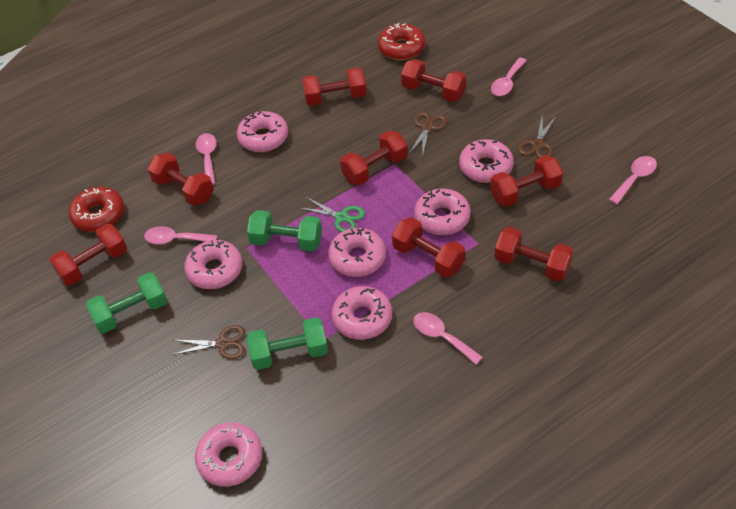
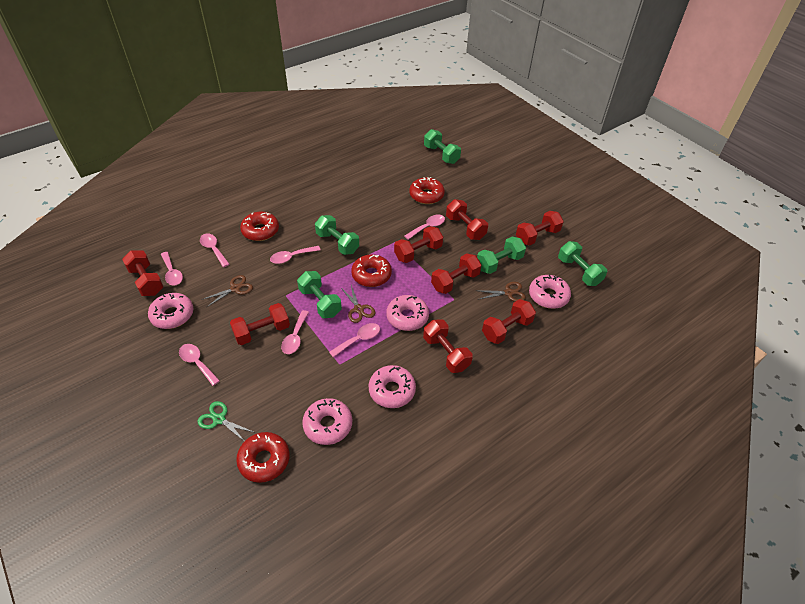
green dumbbell: 3 -> 5
pink donut: 7 -> 5
pink spoon: 5 -> 7
red donut: 2 -> 4

